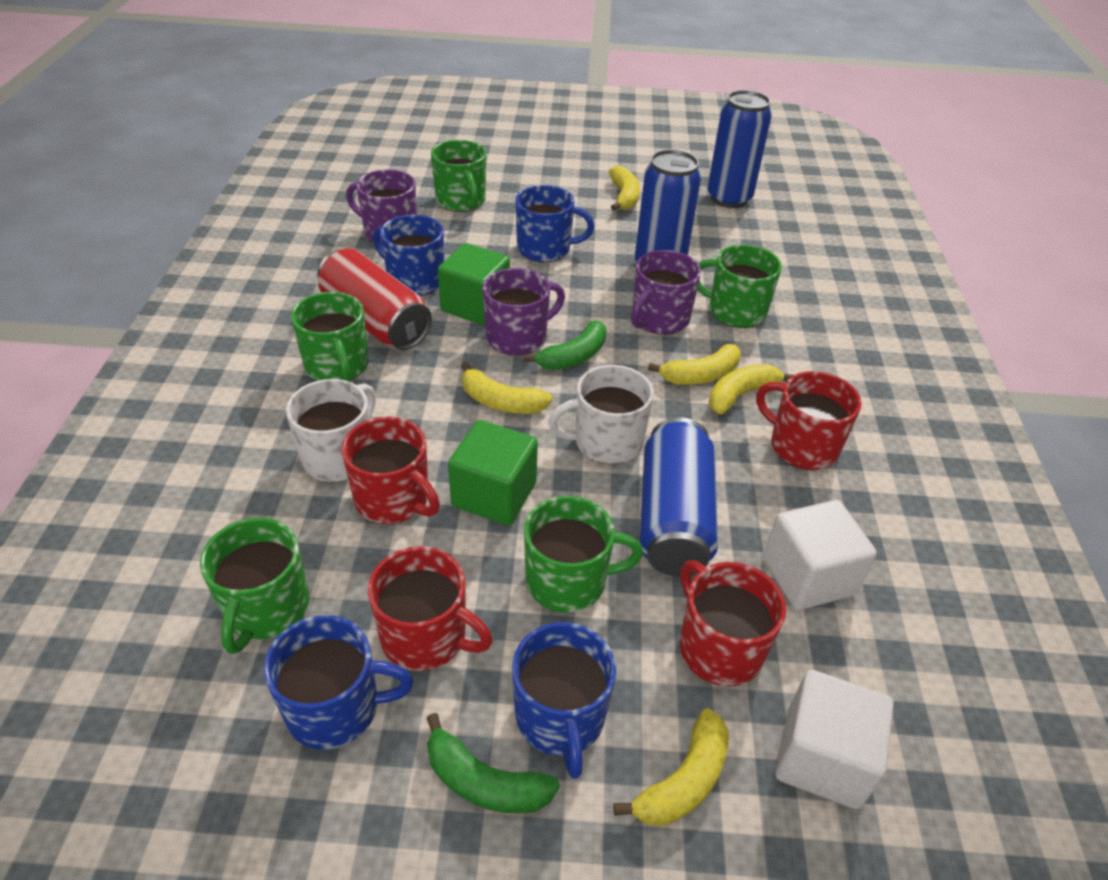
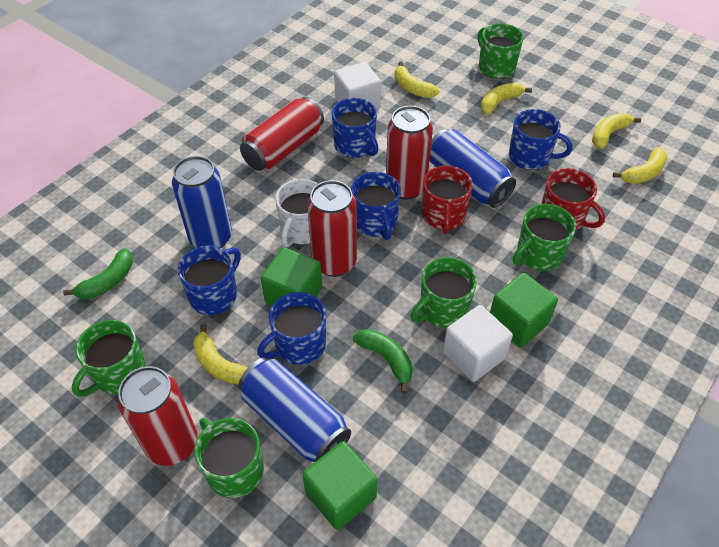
blue mug: 4 -> 5
green cube: 2 -> 3
purple mug: 3 -> 0
red can: 1 -> 4
red mug: 4 -> 2
white mug: 2 -> 1

